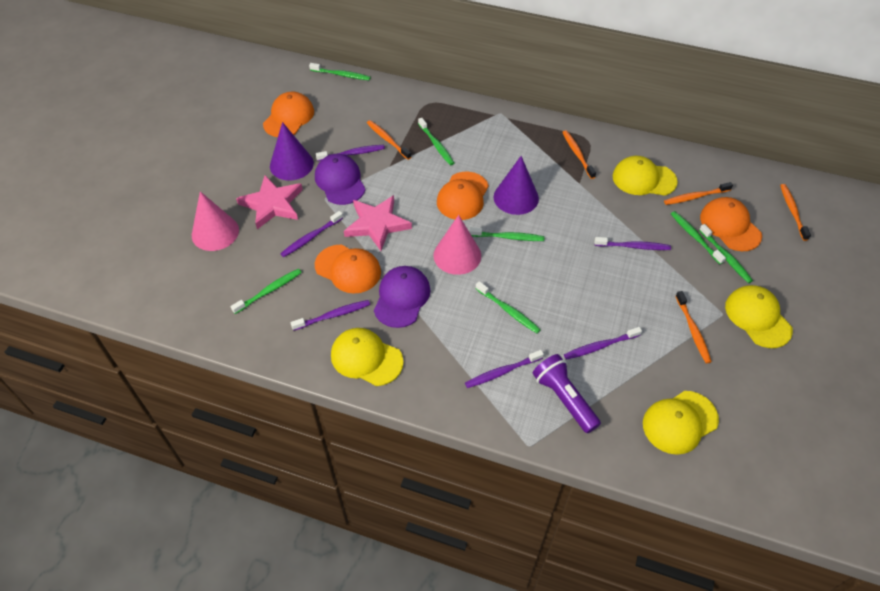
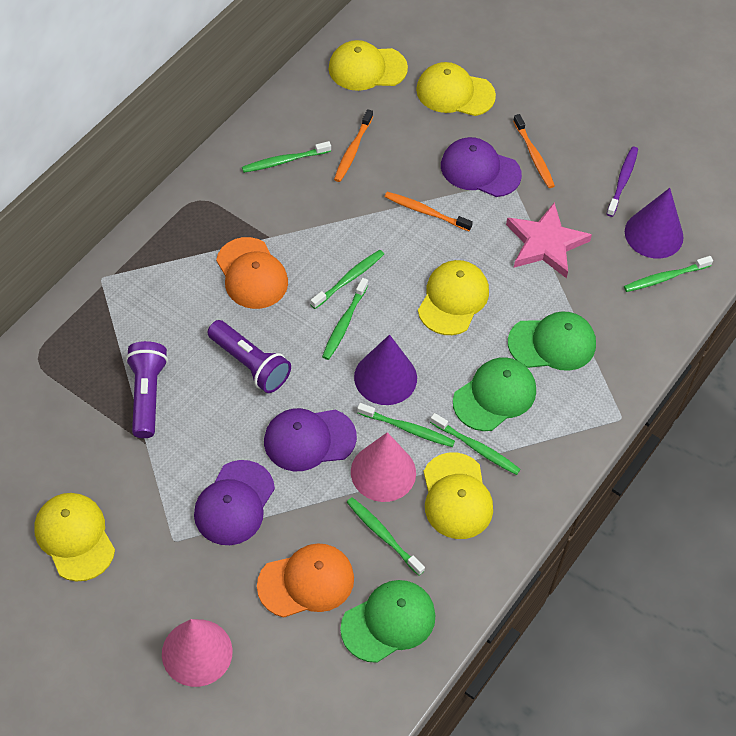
green cap: 0 -> 3
orange cap: 4 -> 2
orange toothbrush: 5 -> 3
pink star: 2 -> 1
purple cap: 2 -> 3
purple flashlight: 1 -> 2
purple toothbrush: 6 -> 1
yellow cap: 4 -> 5

